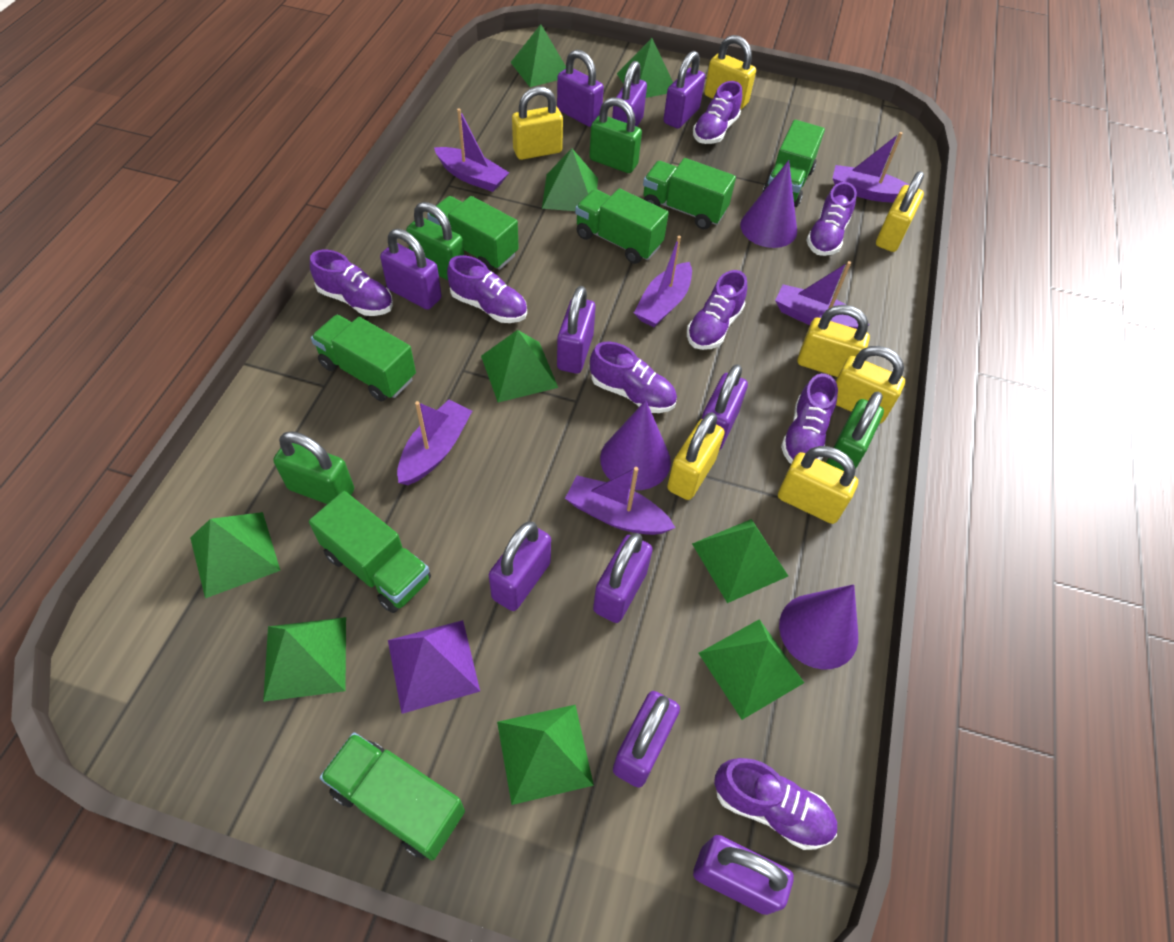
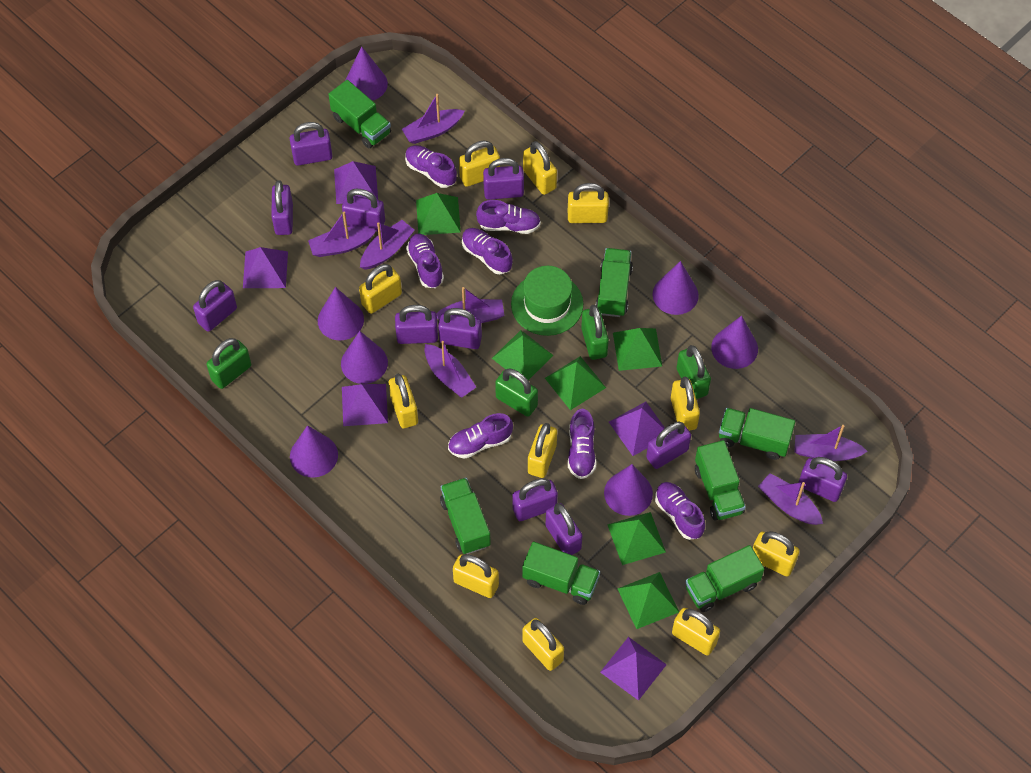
green hat: 0 -> 1
green pyramid: 9 -> 6
purple boat: 6 -> 7
purple cone: 3 -> 7
purple padlock: 10 -> 11
purple pyramid: 1 -> 5
purple shoe: 8 -> 7
yellow padlock: 7 -> 11

